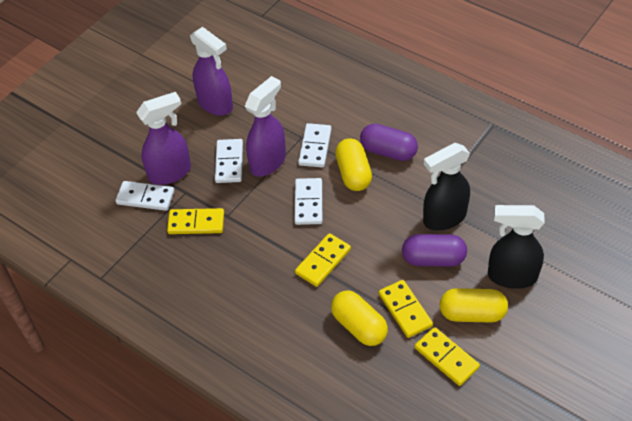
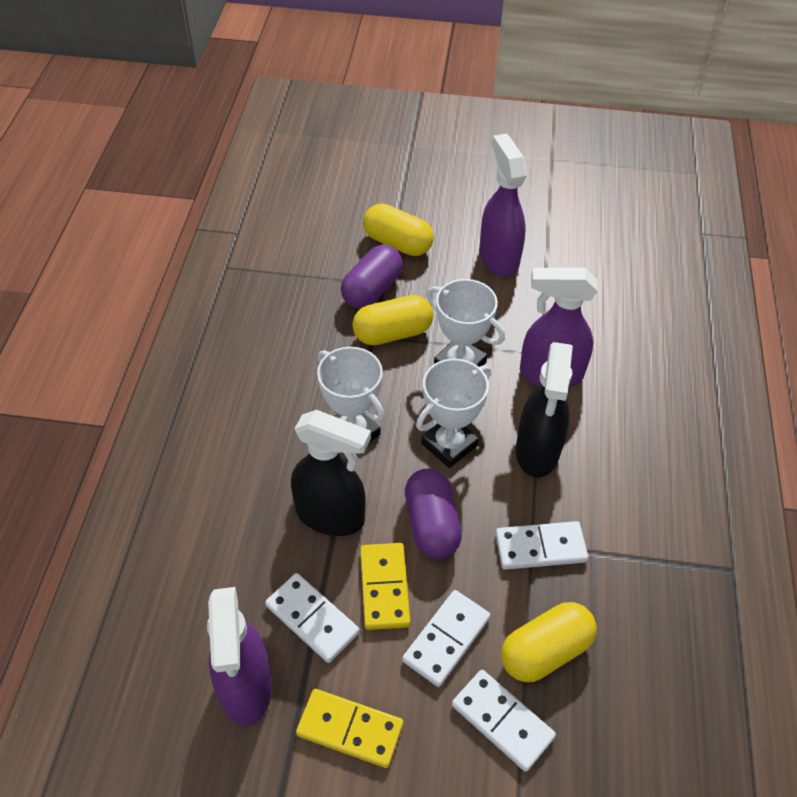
white trophy: 0 -> 3
yellow domino: 4 -> 2

